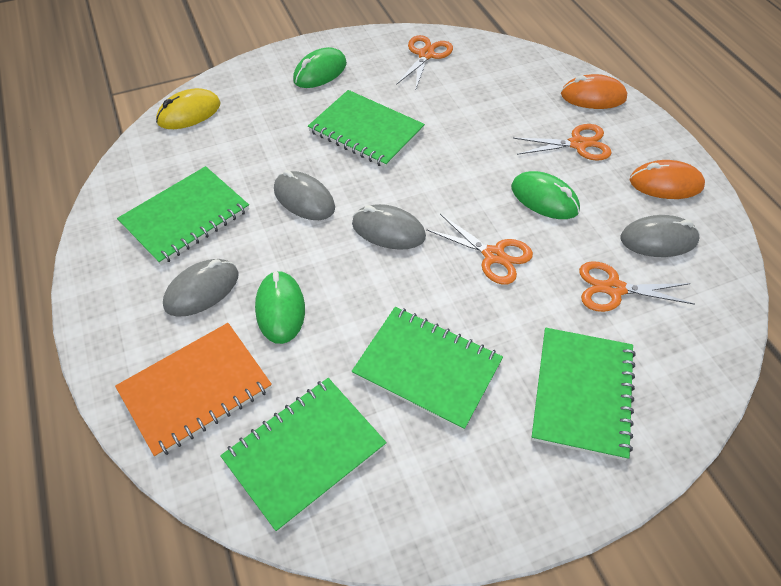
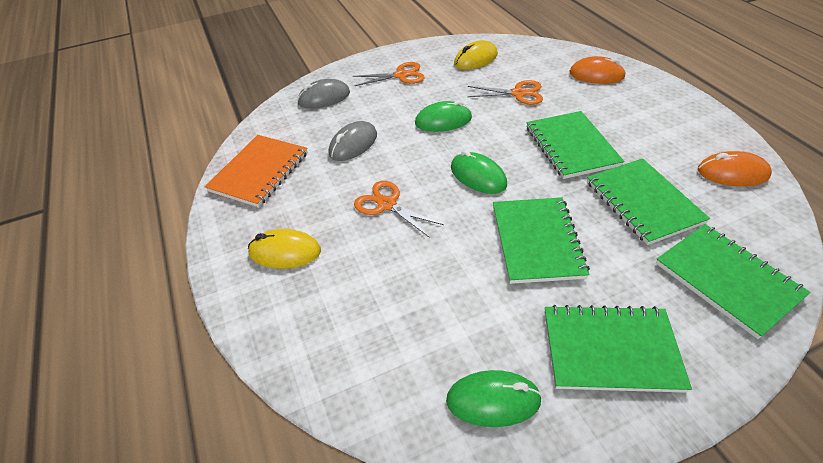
grey mouse: 4 -> 2
orange scissors: 4 -> 3
yellow mouse: 1 -> 2

